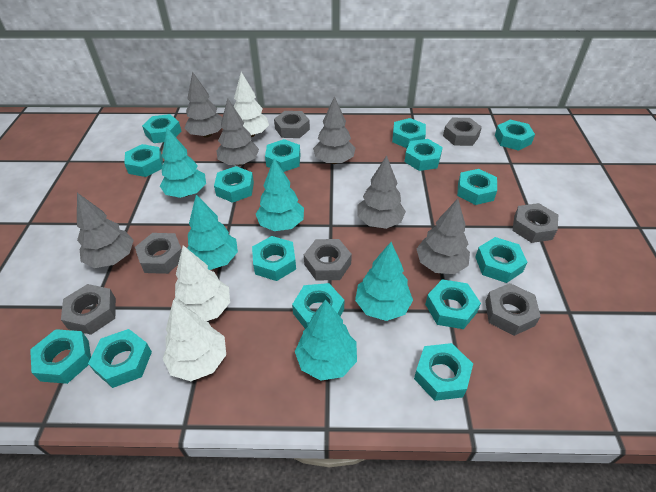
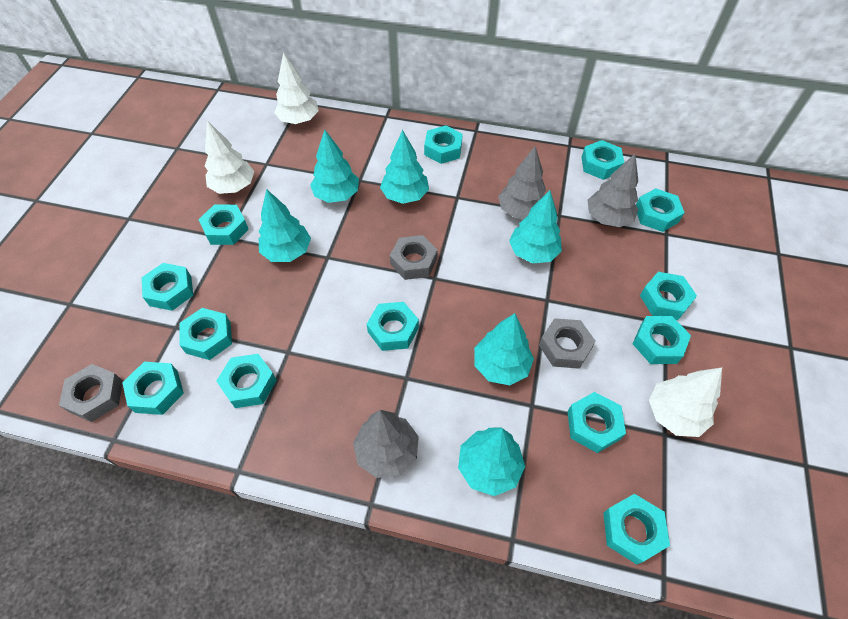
grey nut: 7 -> 3
grey tree: 6 -> 3
turquoise nut: 15 -> 13
turquoise tree: 5 -> 6

